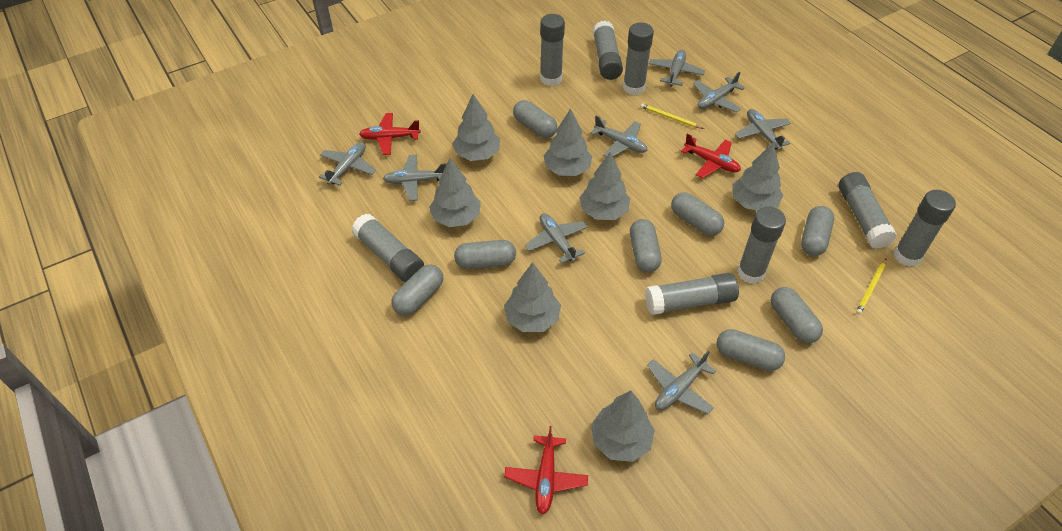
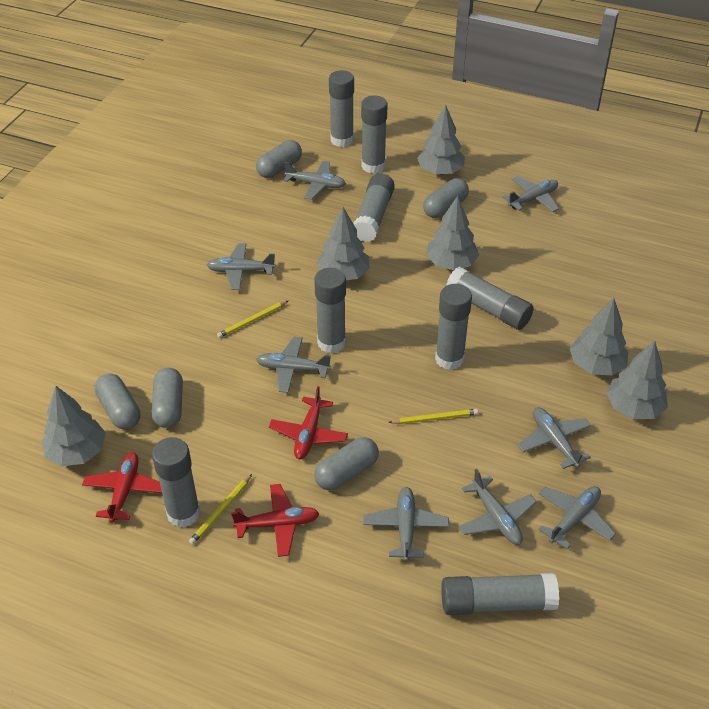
grey capsule: 8 -> 5
grey tree: 7 -> 6
yellow pencil: 2 -> 3

